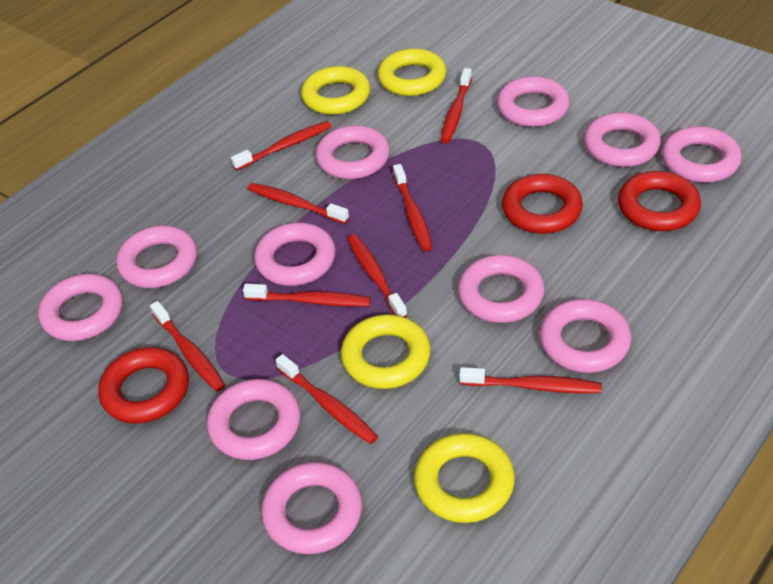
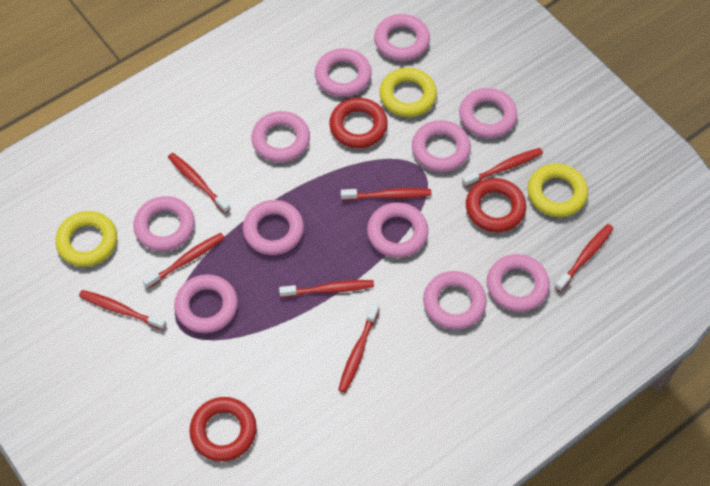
red toothbrush: 9 -> 8
yellow ring: 4 -> 3

